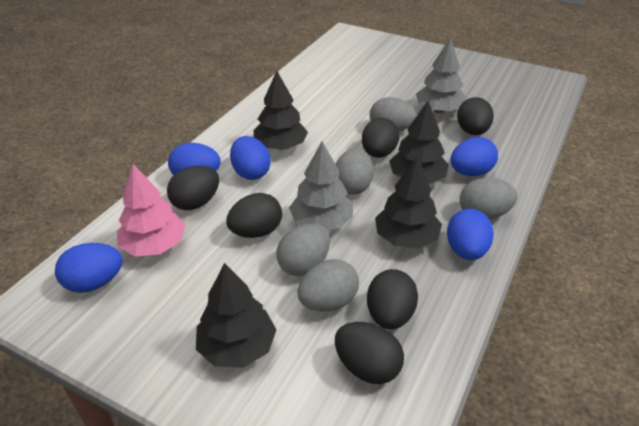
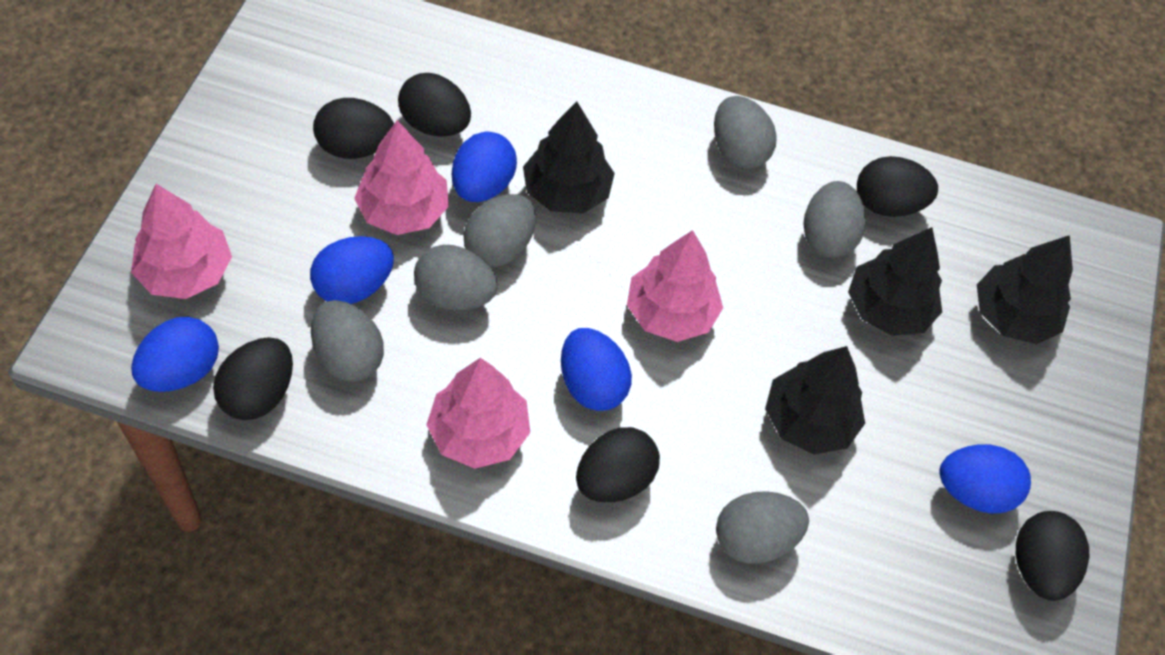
grey egg: 5 -> 6
grey tree: 2 -> 0
pink tree: 1 -> 4

